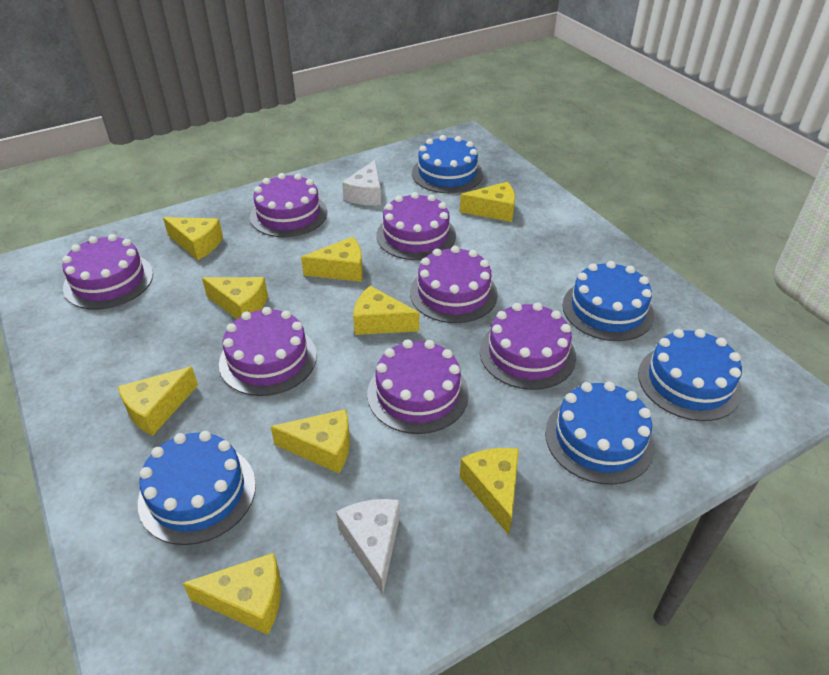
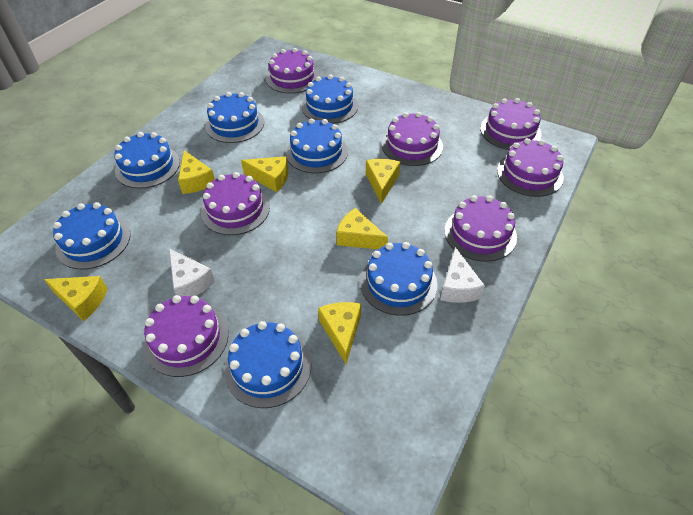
blue cake: 5 -> 7
yellow cheese: 9 -> 6

